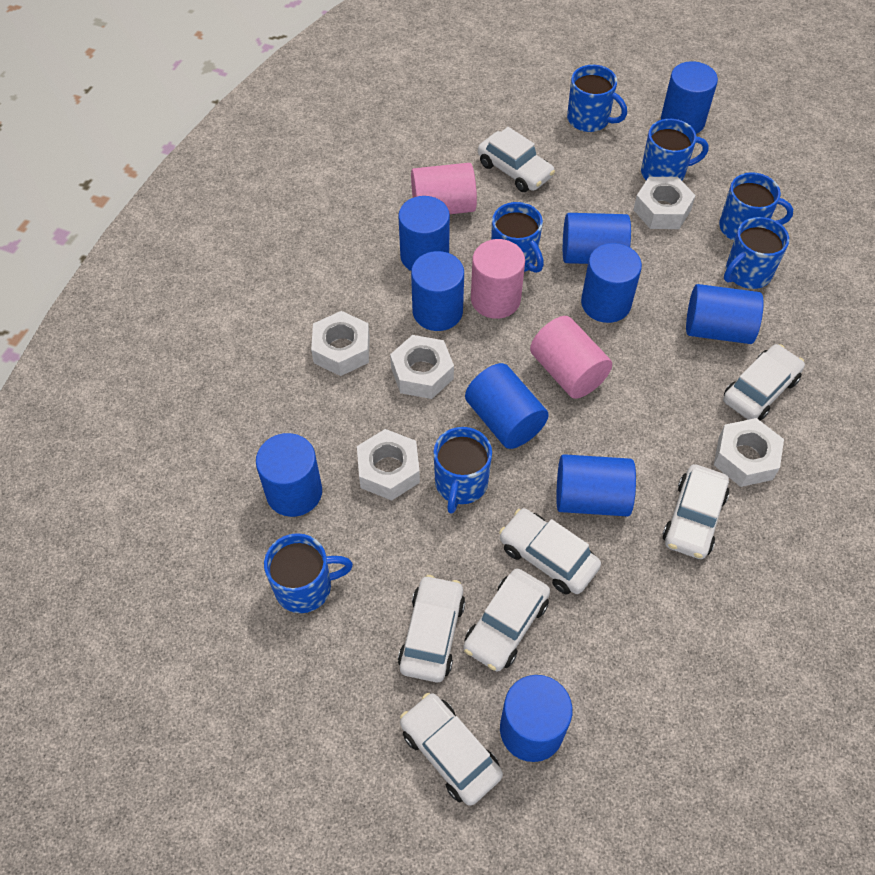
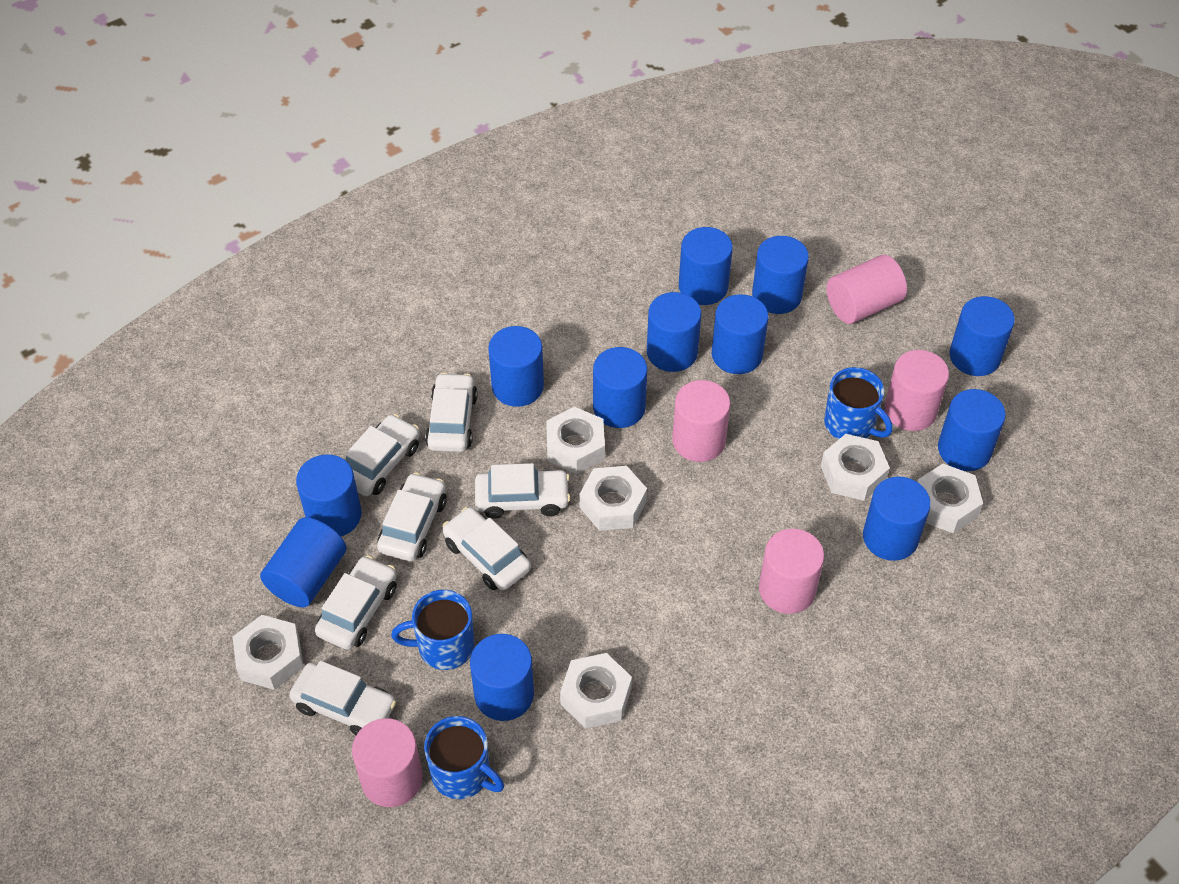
blue cylinder: 10 -> 12
blue mug: 7 -> 3
pink cylinder: 3 -> 5
white nut: 5 -> 6

